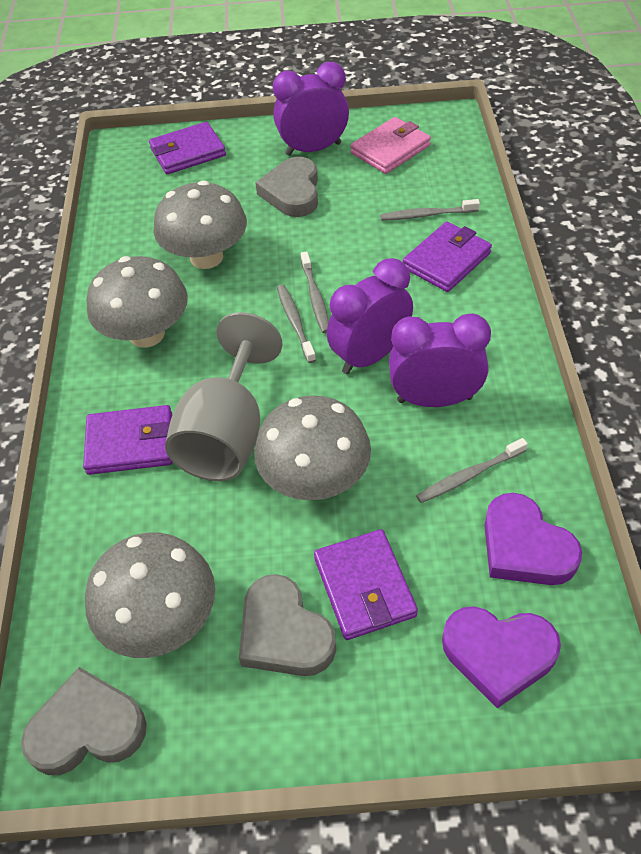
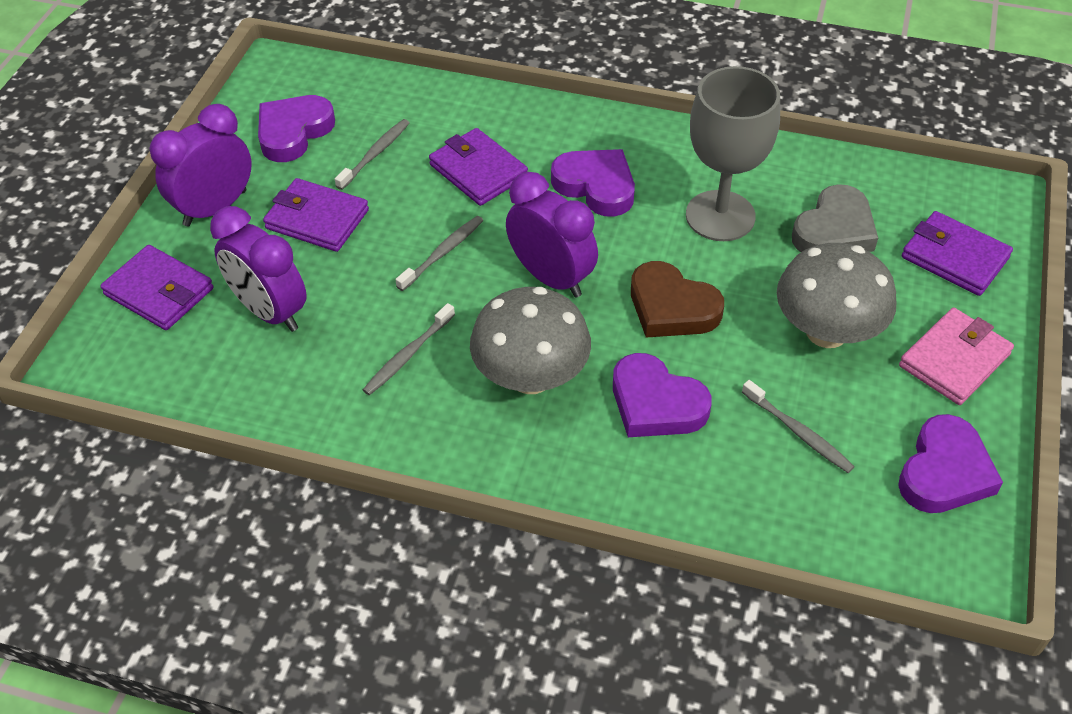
brown heart: 0 -> 1
grey heart: 3 -> 1
grey mushroom: 4 -> 2
purple heart: 2 -> 4

